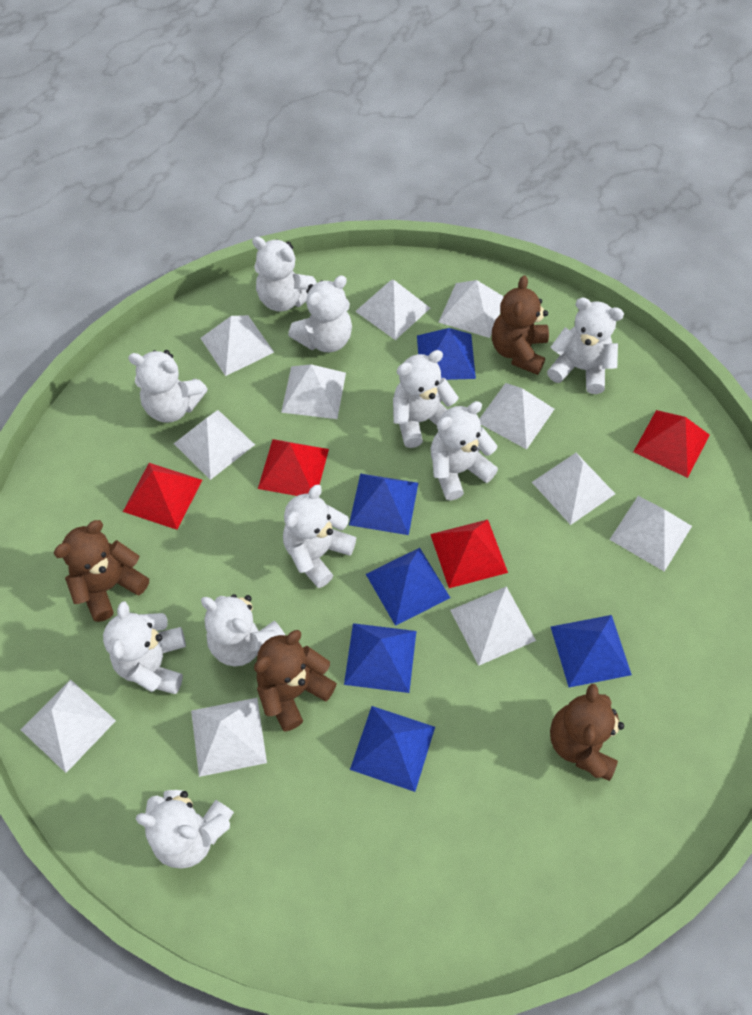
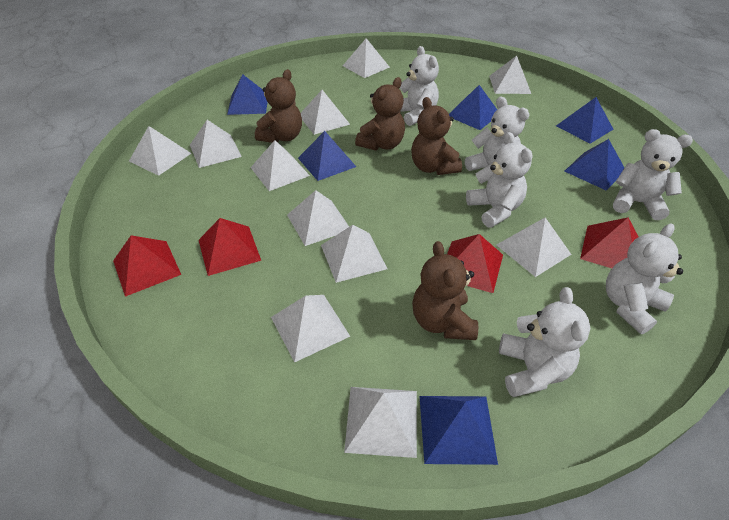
white teddy bear: 10 -> 6

